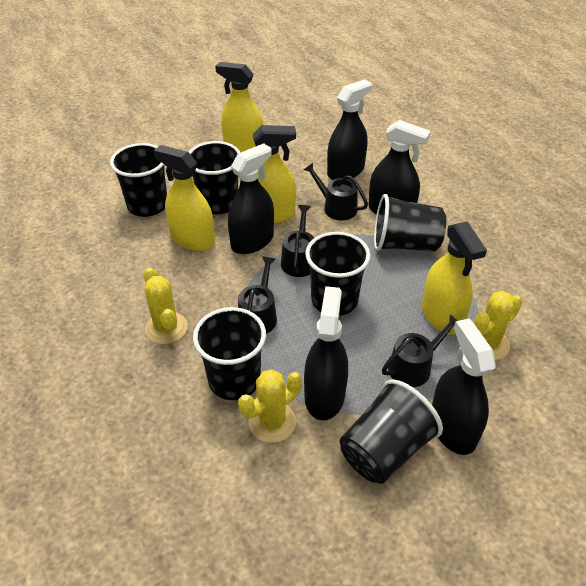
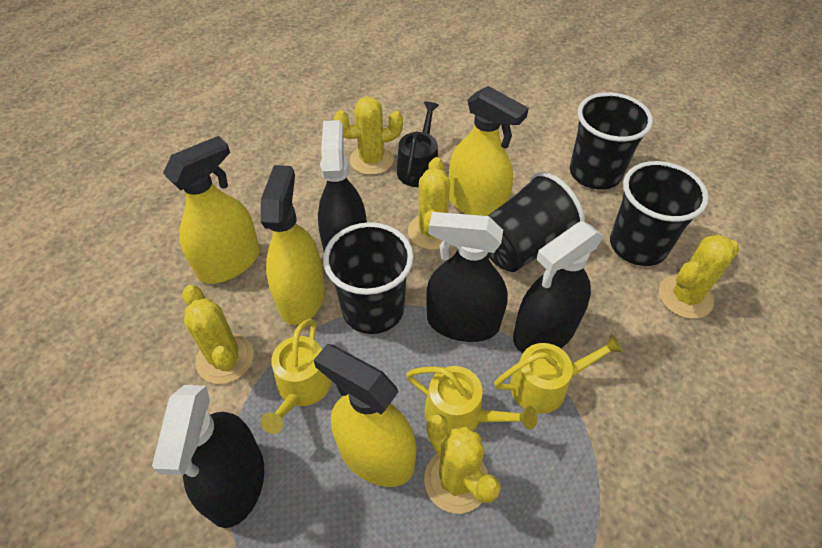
black cup: 6 -> 4
black spray bottle: 5 -> 4
black watering can: 4 -> 1
yellow cactus: 3 -> 5
yellow watering can: 0 -> 3

